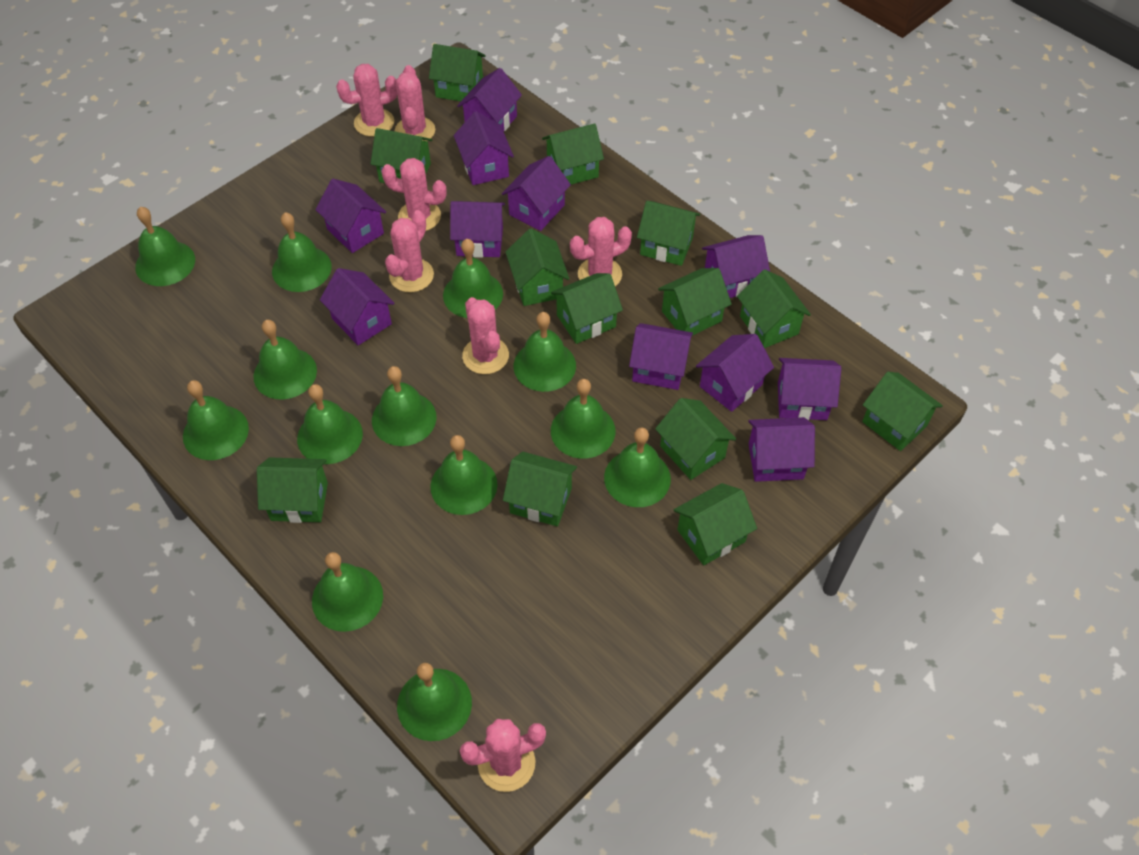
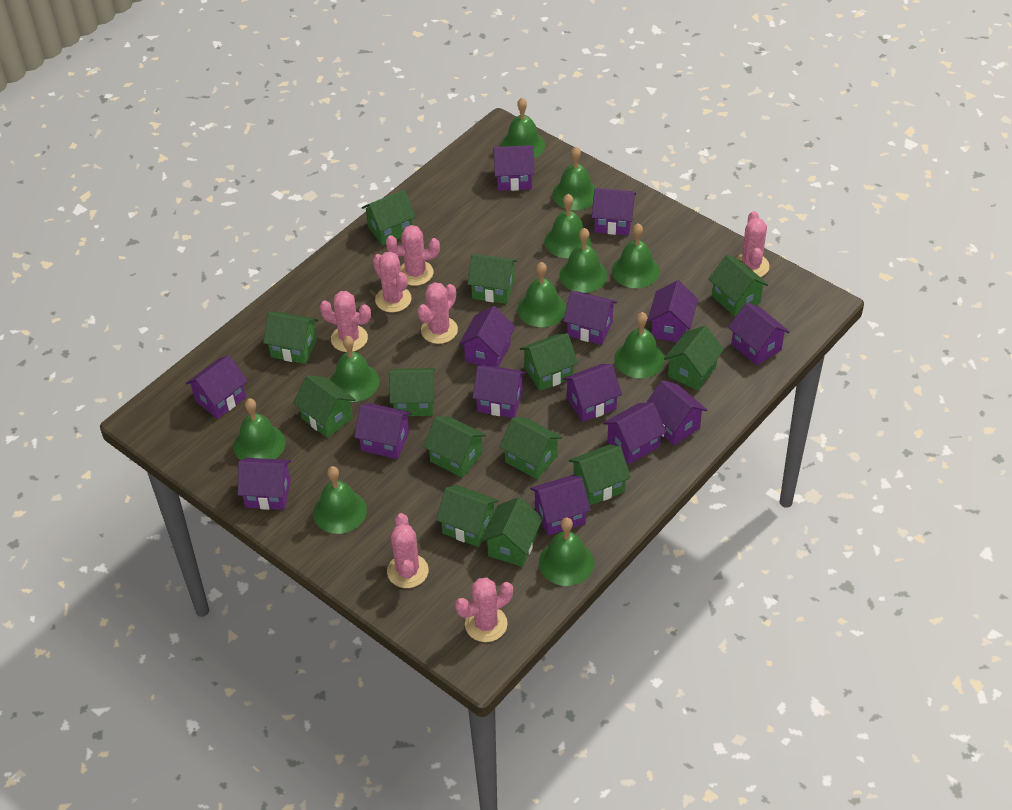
green bell: 13 -> 11
purple house: 11 -> 14

